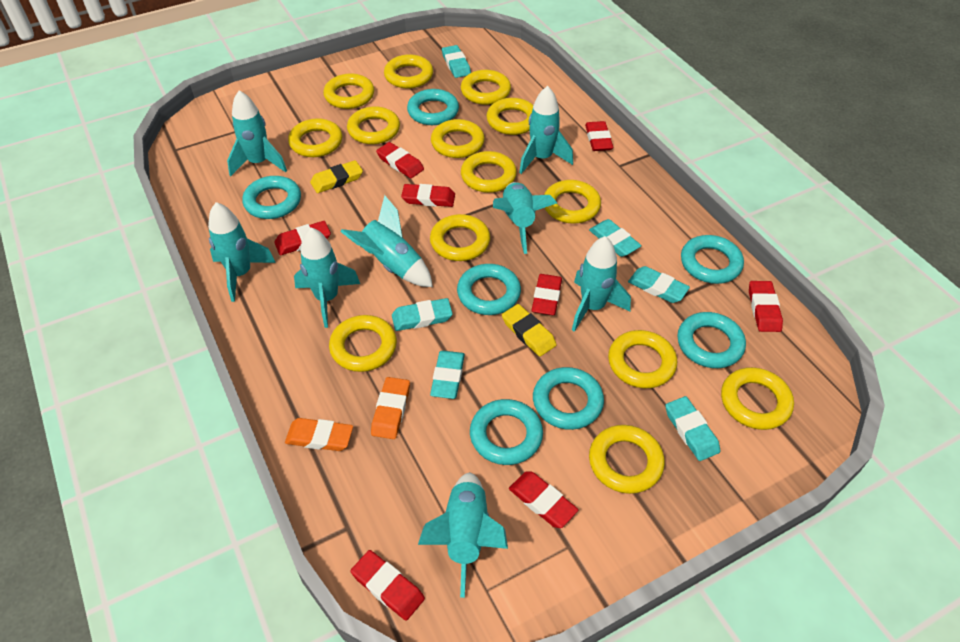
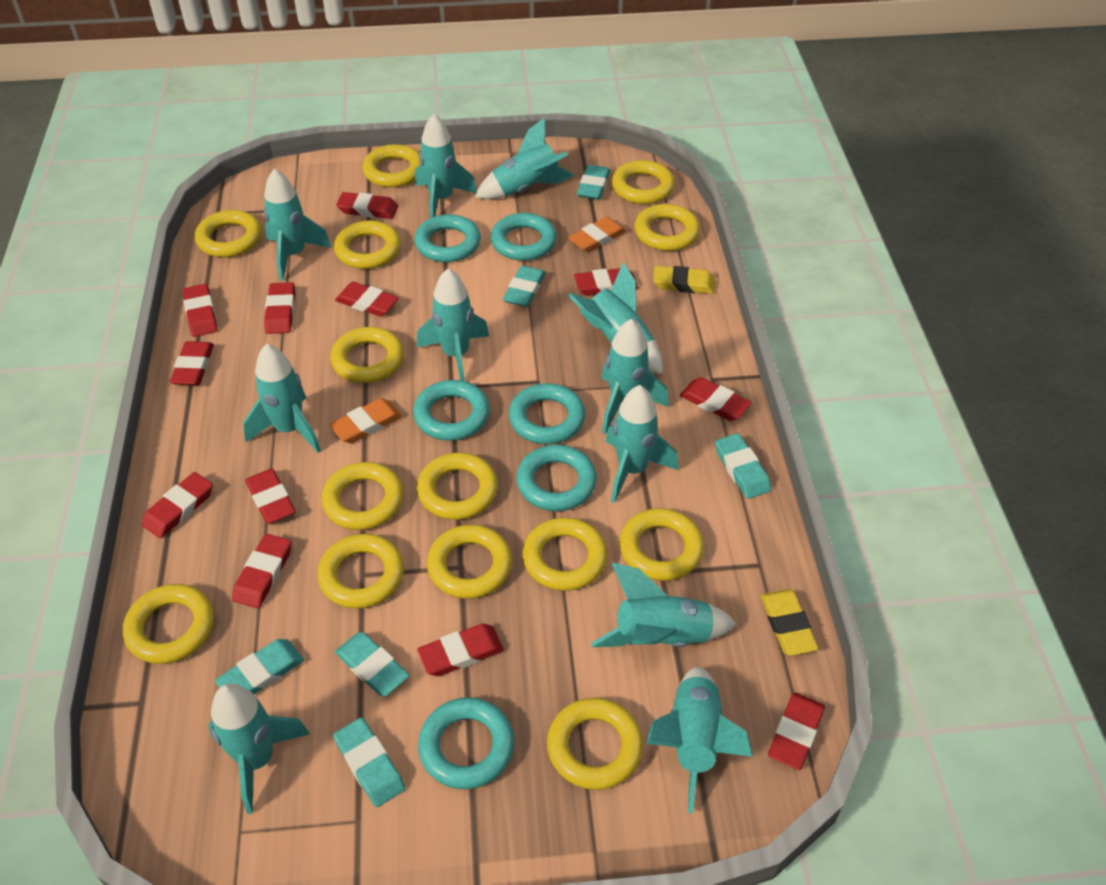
red eraser: 8 -> 12
turquoise ring: 7 -> 6
turquoise rocket: 8 -> 11

